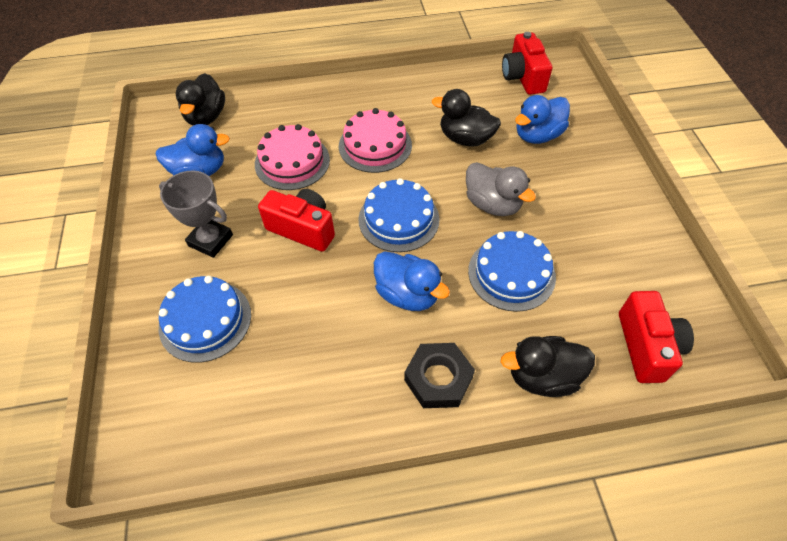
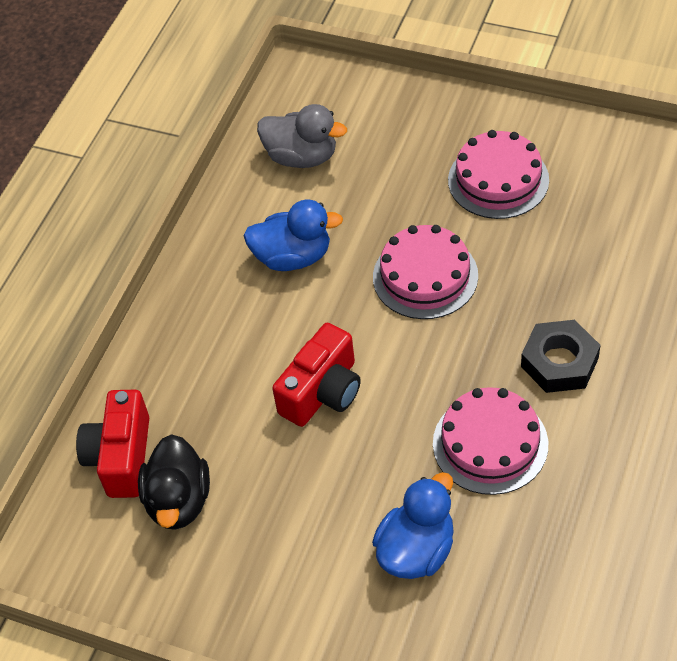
black duck: 3 -> 1
blue cake: 3 -> 0
blue duck: 3 -> 2
grey trophy: 1 -> 0
pink cake: 2 -> 3
red camera: 3 -> 2

